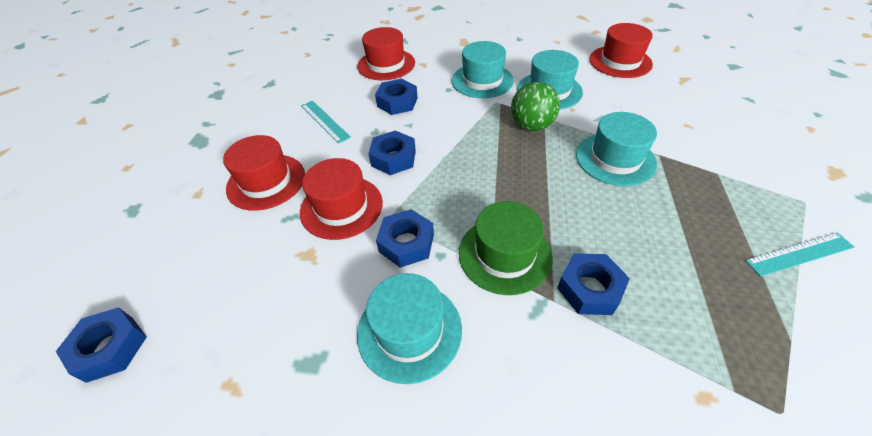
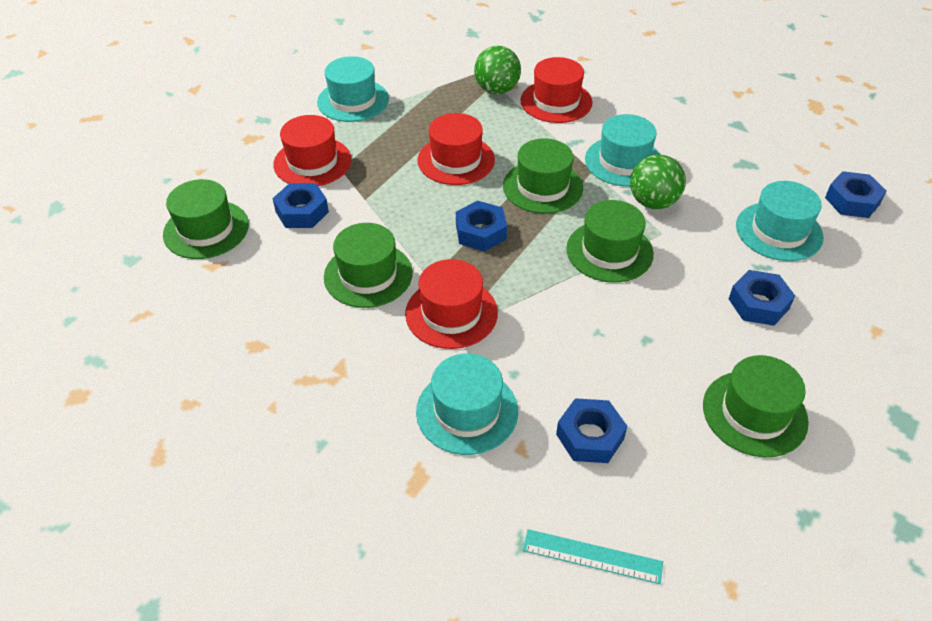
green ball: 1 -> 2
green hat: 1 -> 5
turquoise ruler: 2 -> 1

